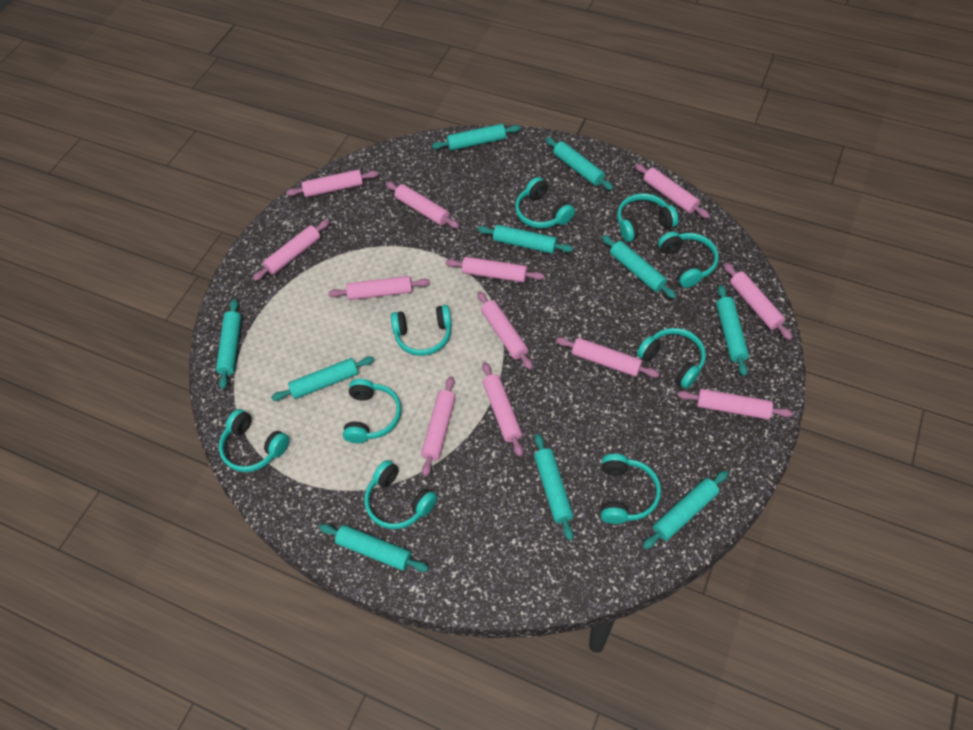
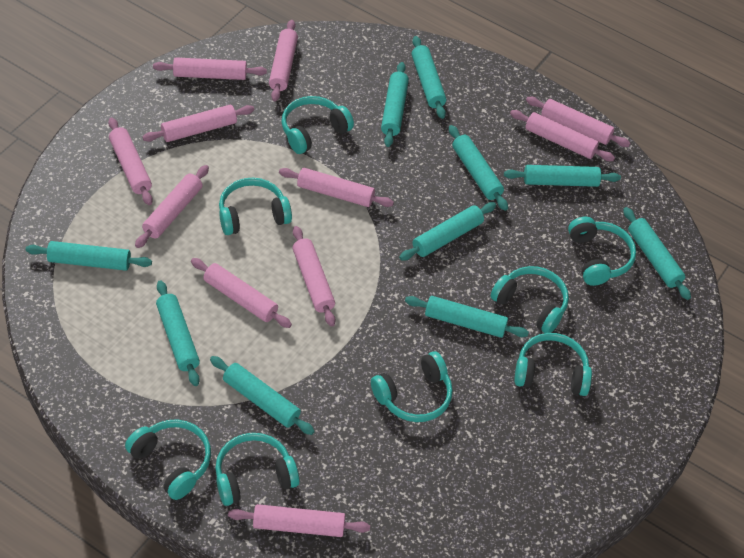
pink rolling pin: 12 -> 11
turquoise headphones: 9 -> 8

